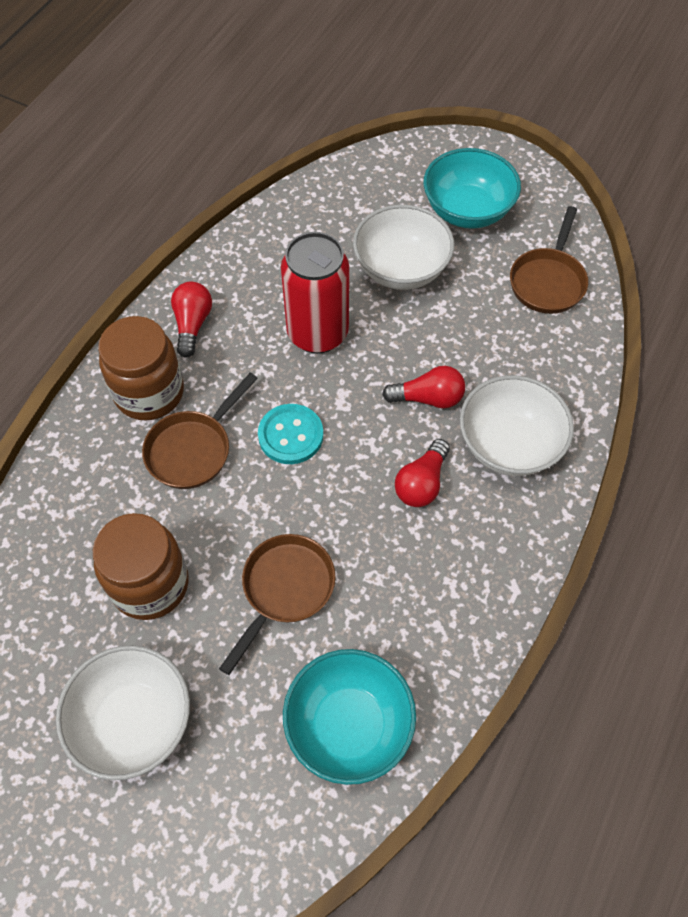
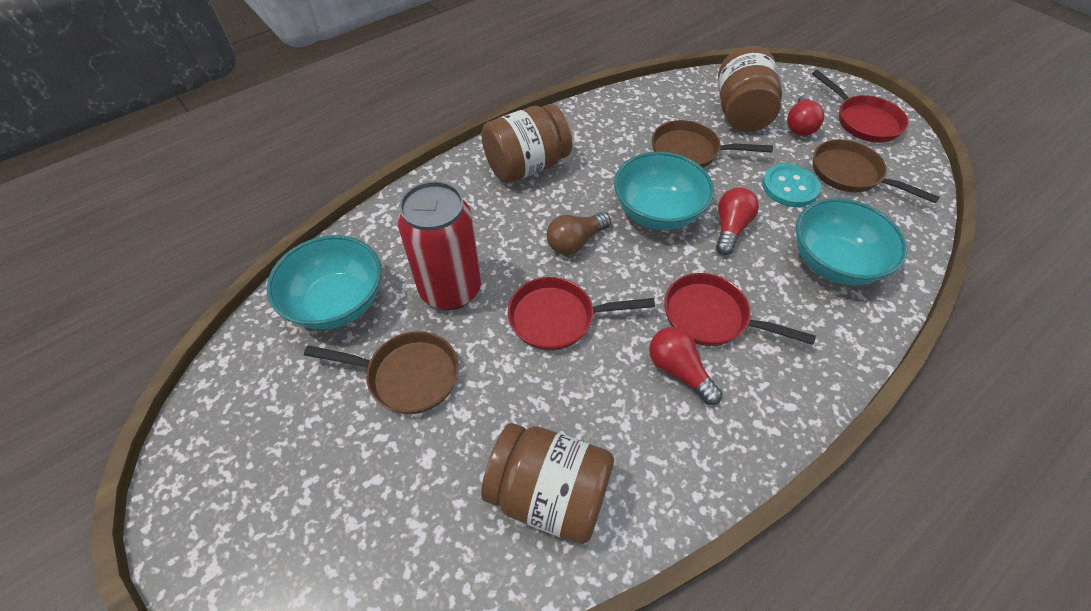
brown jar: 2 -> 3
brown light bulb: 0 -> 1
red pan: 0 -> 3
turquoise bowl: 2 -> 3
white bowl: 3 -> 0

